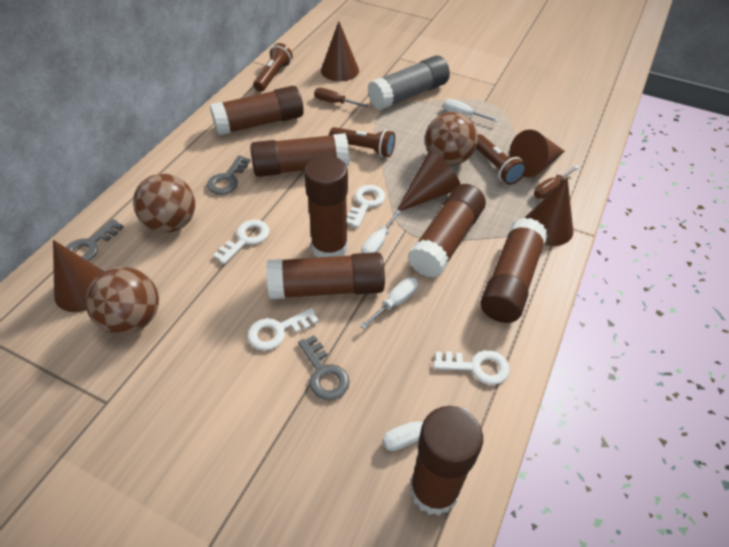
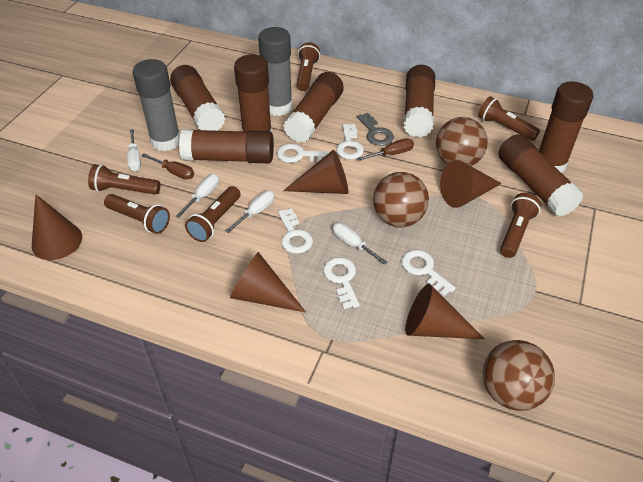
brown flashlight: 3 -> 6
grey glue stick: 1 -> 2
grey key: 3 -> 1
white key: 4 -> 5

